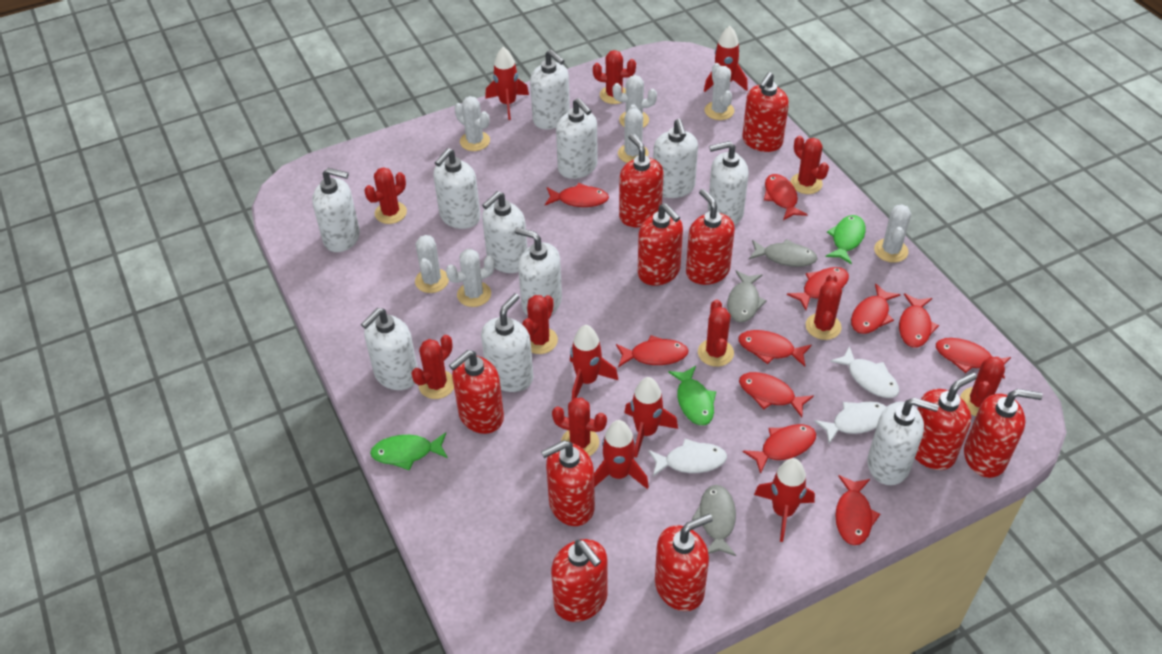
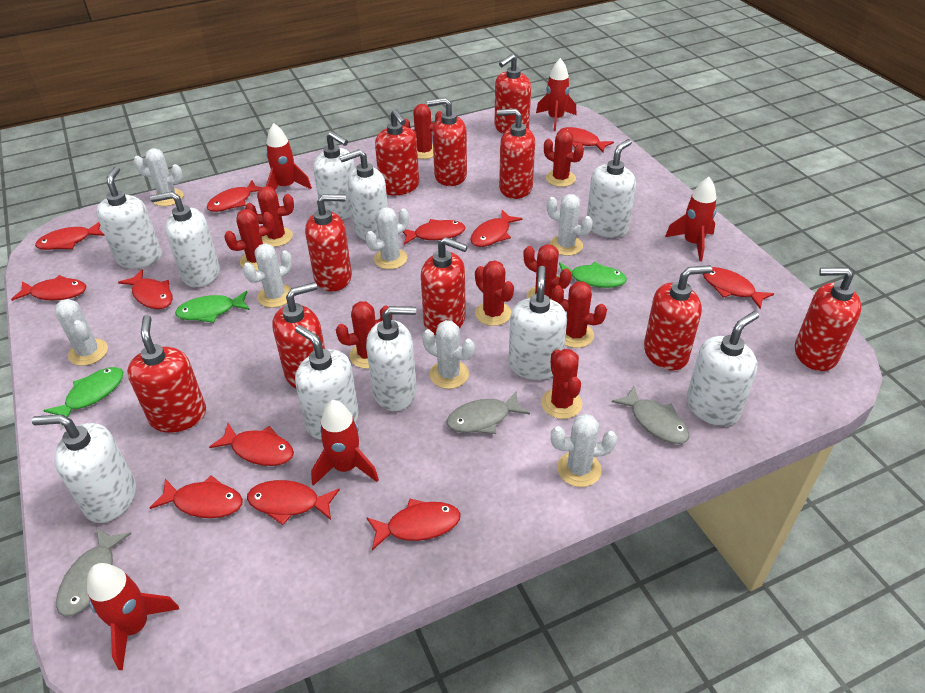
red fish: 11 -> 12
red rocket: 6 -> 5
white fish: 3 -> 0
white soap dispenser: 11 -> 10

